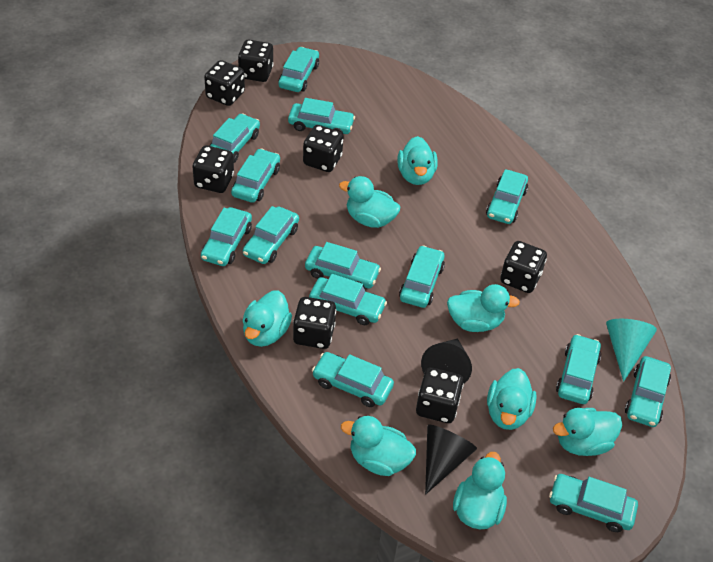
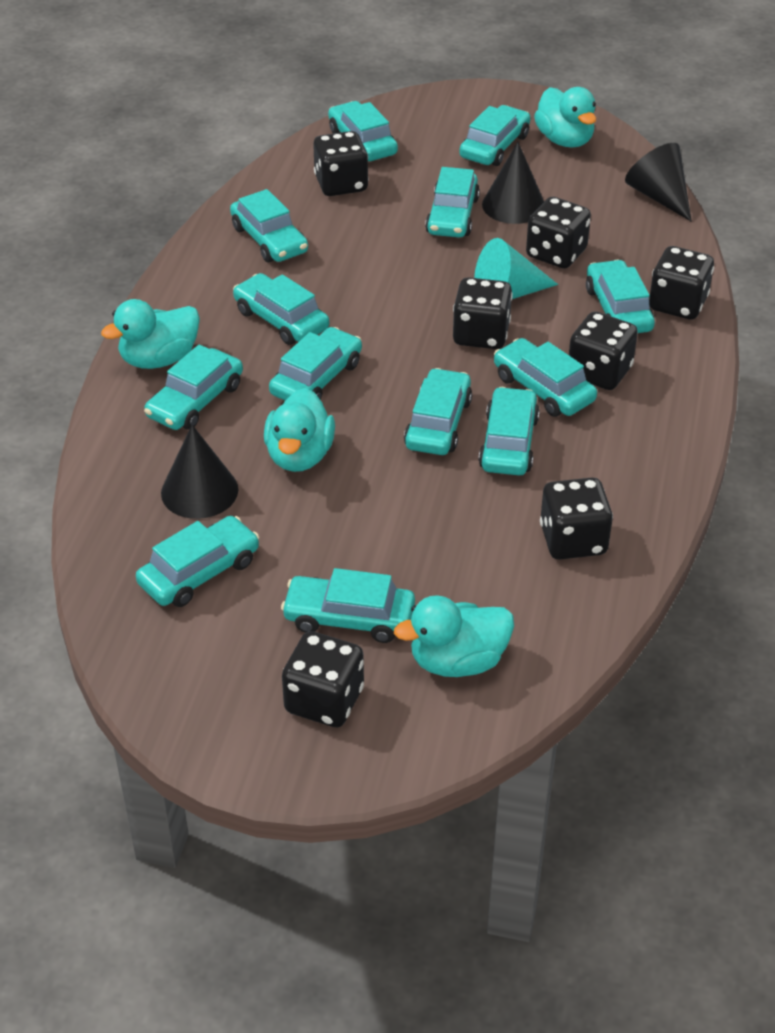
black cone: 2 -> 3
turquoise car: 14 -> 13
turquoise duck: 8 -> 4

